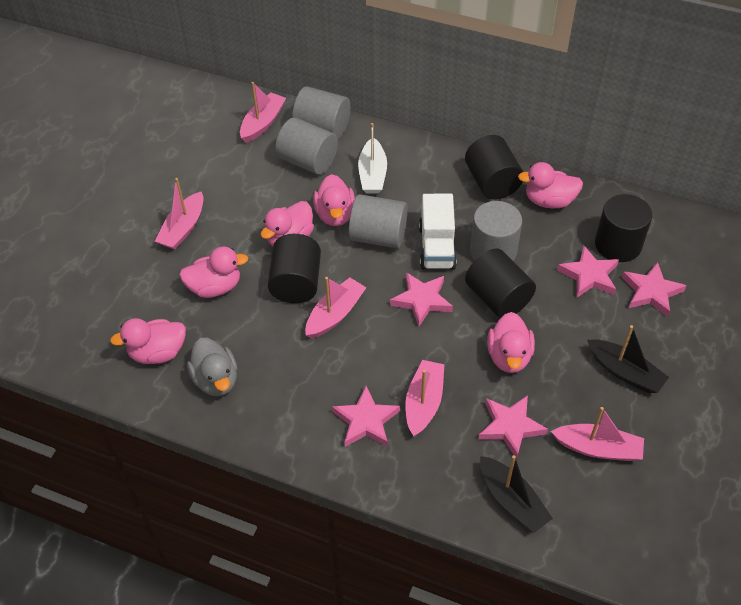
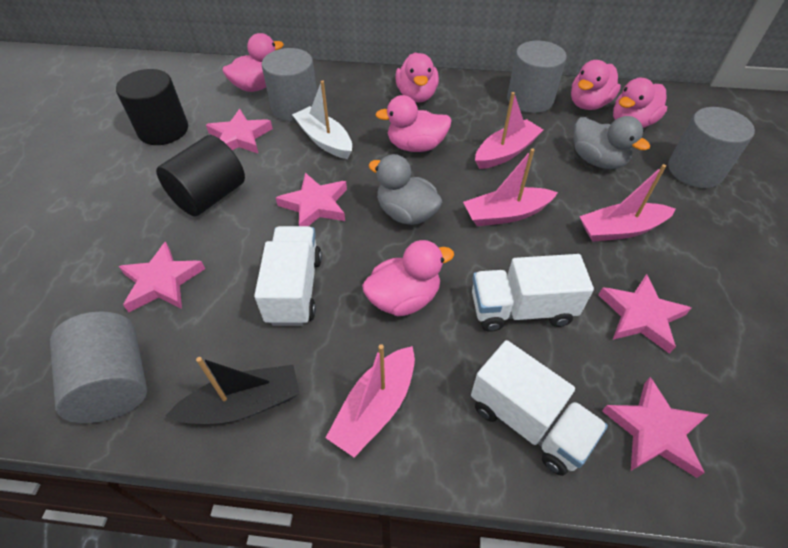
black boat: 2 -> 1
black cylinder: 4 -> 2
grey duck: 1 -> 2
pink boat: 5 -> 4
white truck: 1 -> 3

